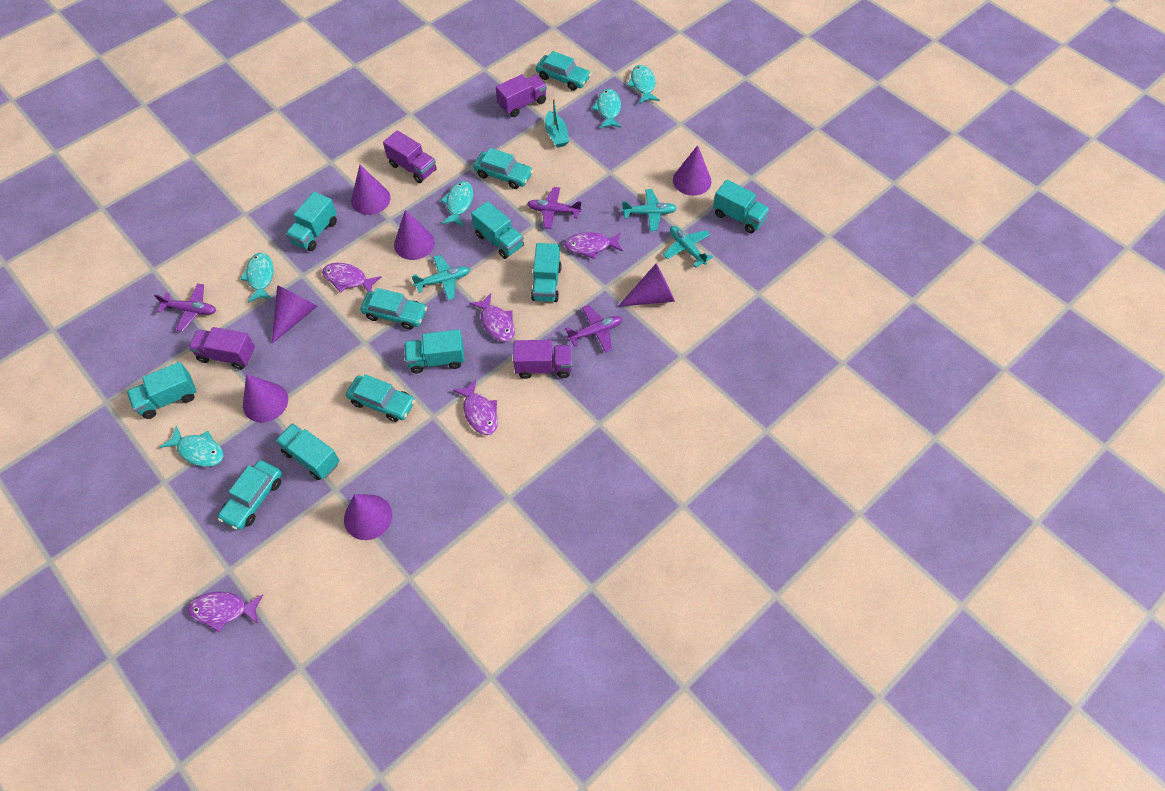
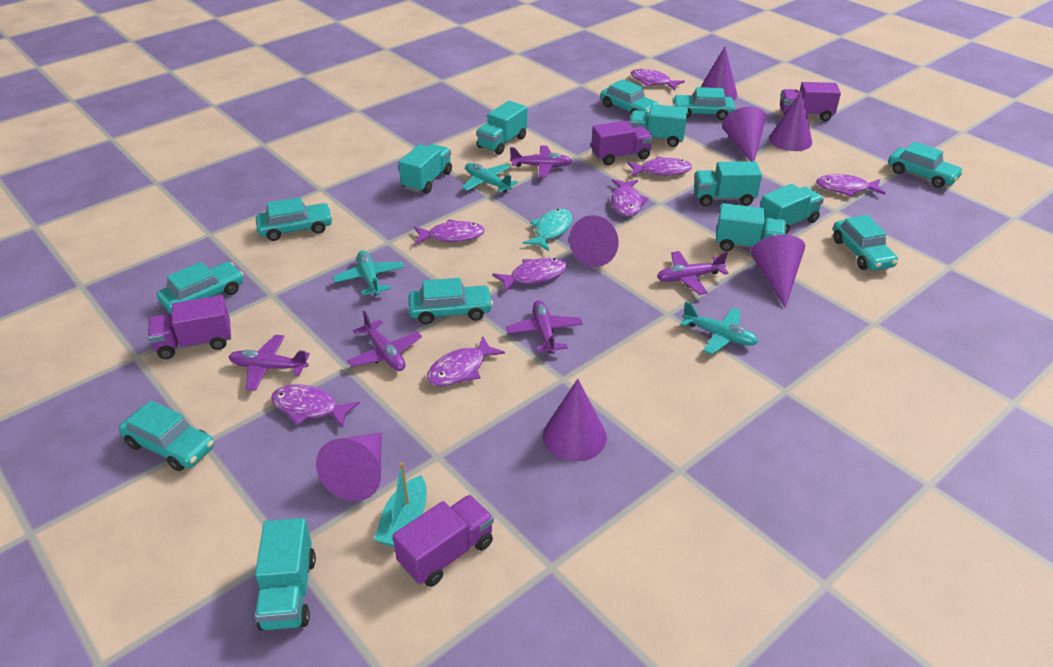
purple fish: 5 -> 8
purple plane: 3 -> 5
turquoise car: 5 -> 8
turquoise fish: 5 -> 1

